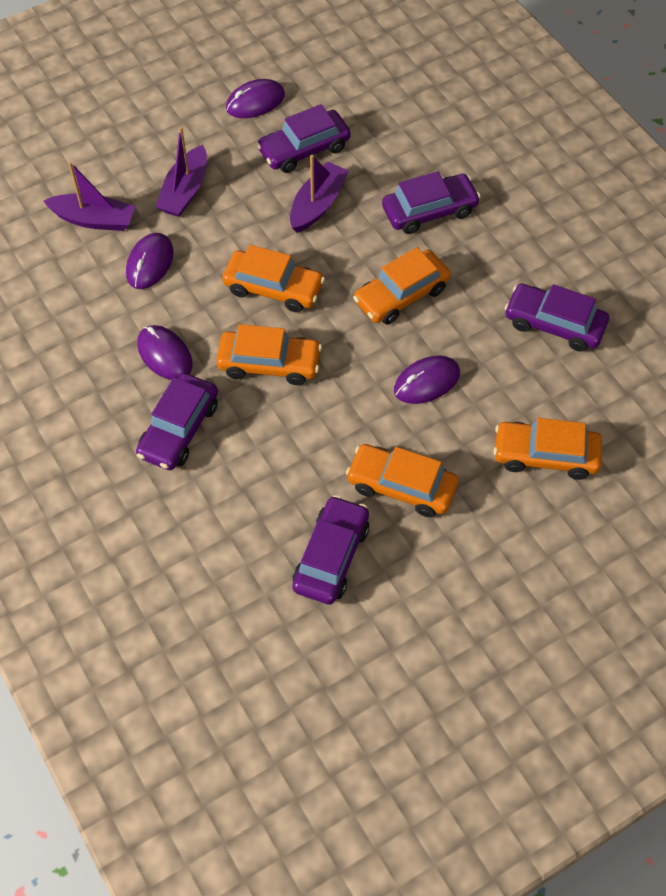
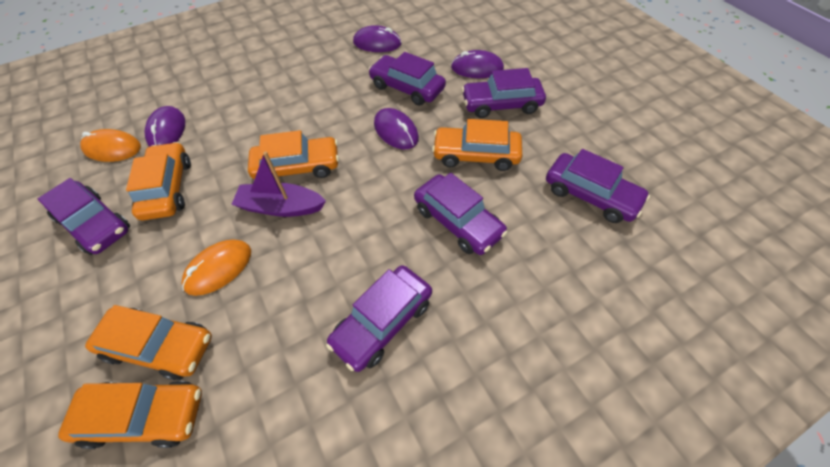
orange mouse: 0 -> 2
purple boat: 3 -> 1
purple car: 5 -> 6

